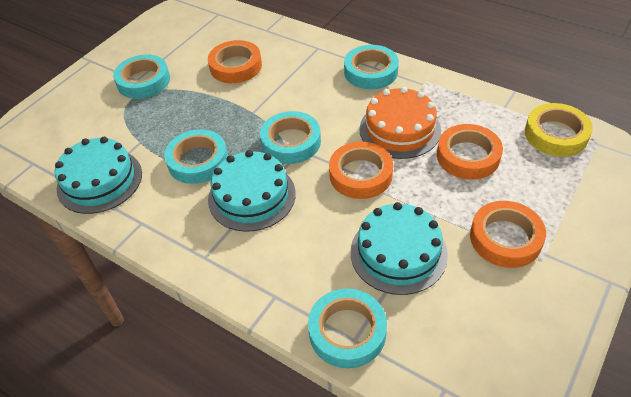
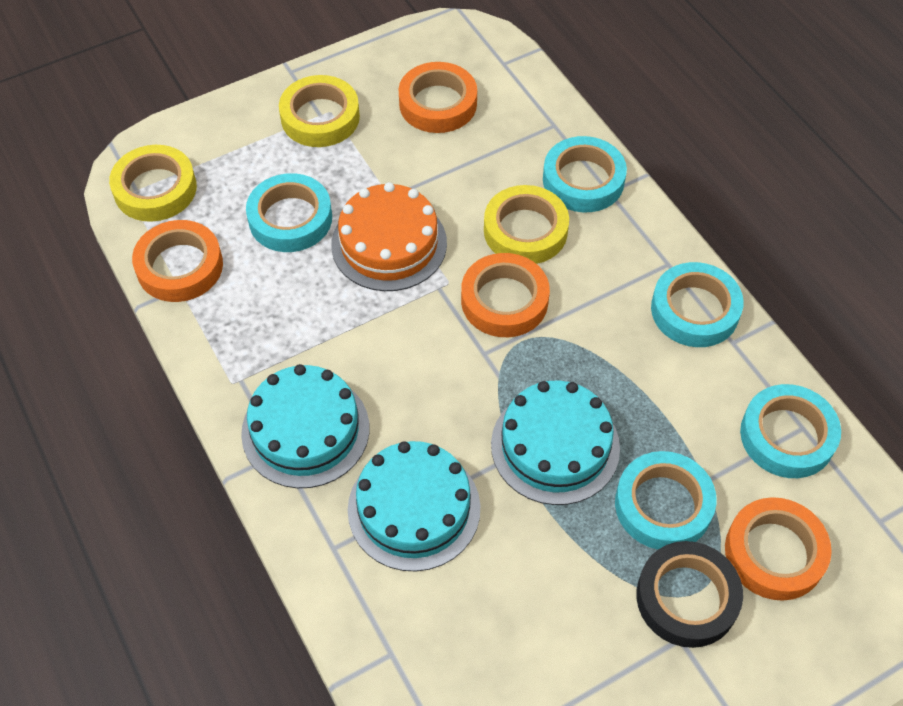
black tape: 0 -> 1
yellow tape: 1 -> 3

